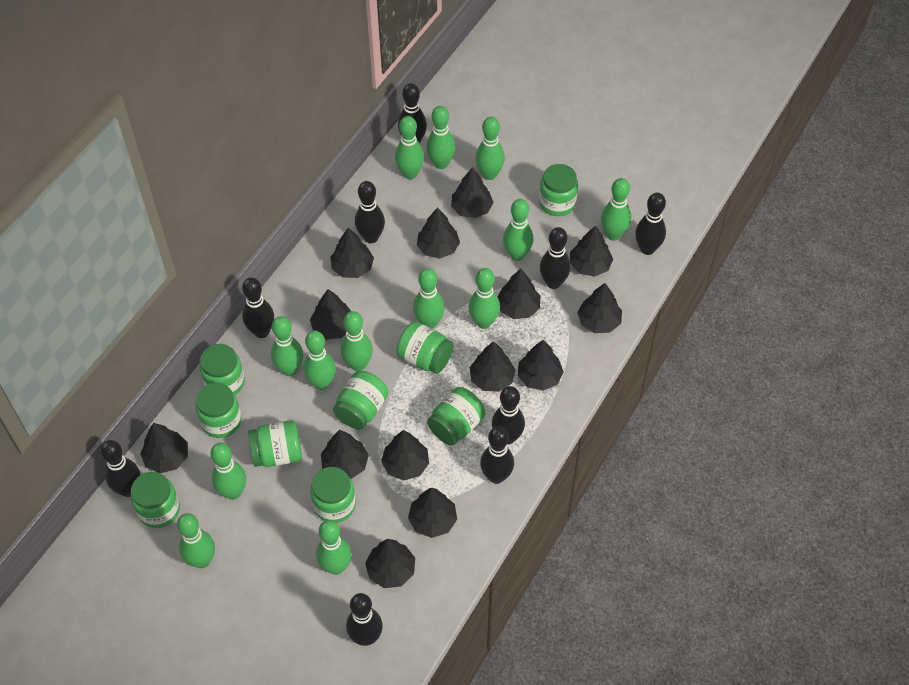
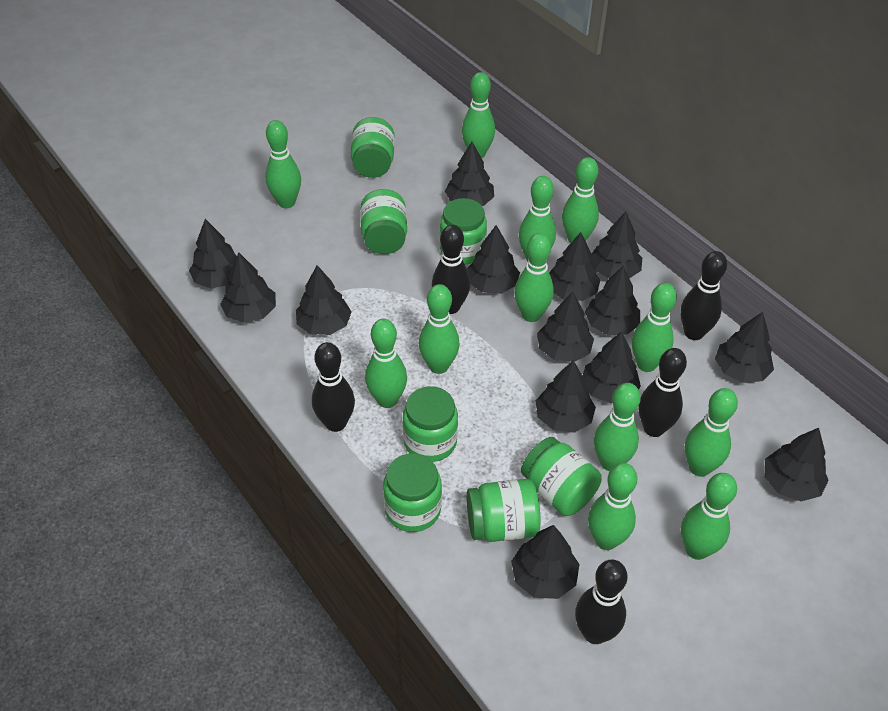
black bowling pin: 9 -> 5
green bowling pin: 13 -> 12
green jar: 9 -> 7

